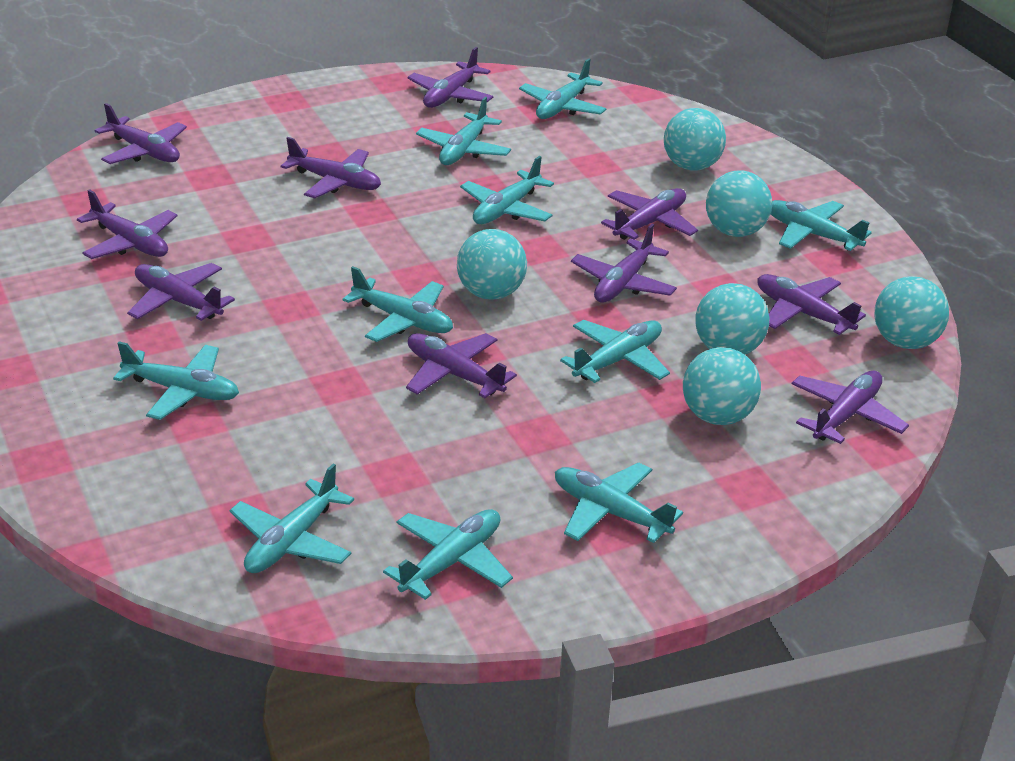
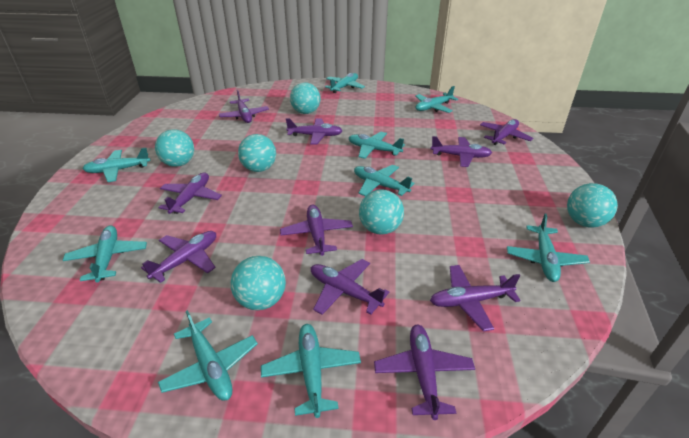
turquoise plane: 10 -> 9

